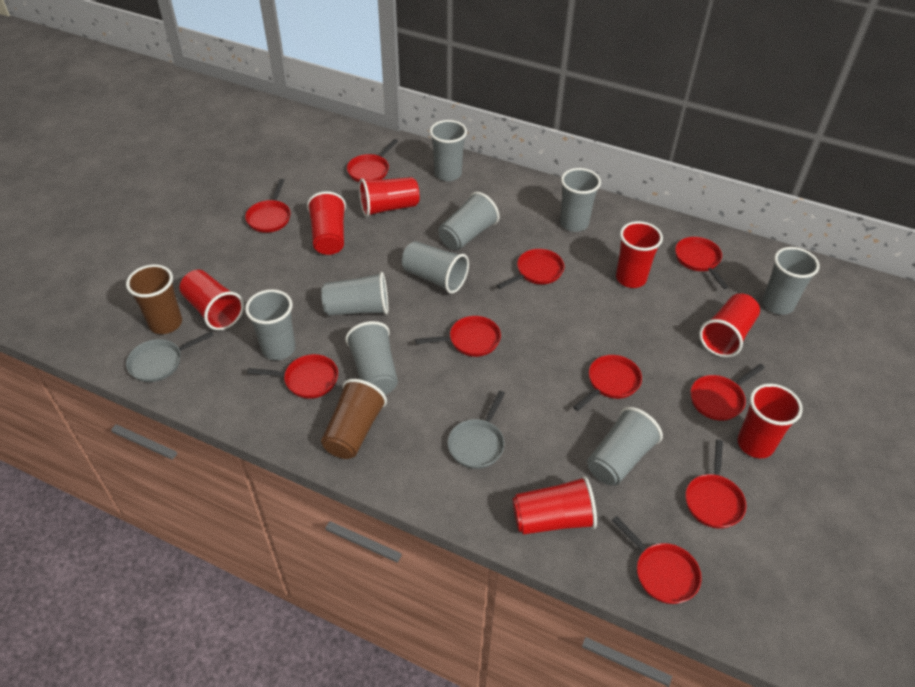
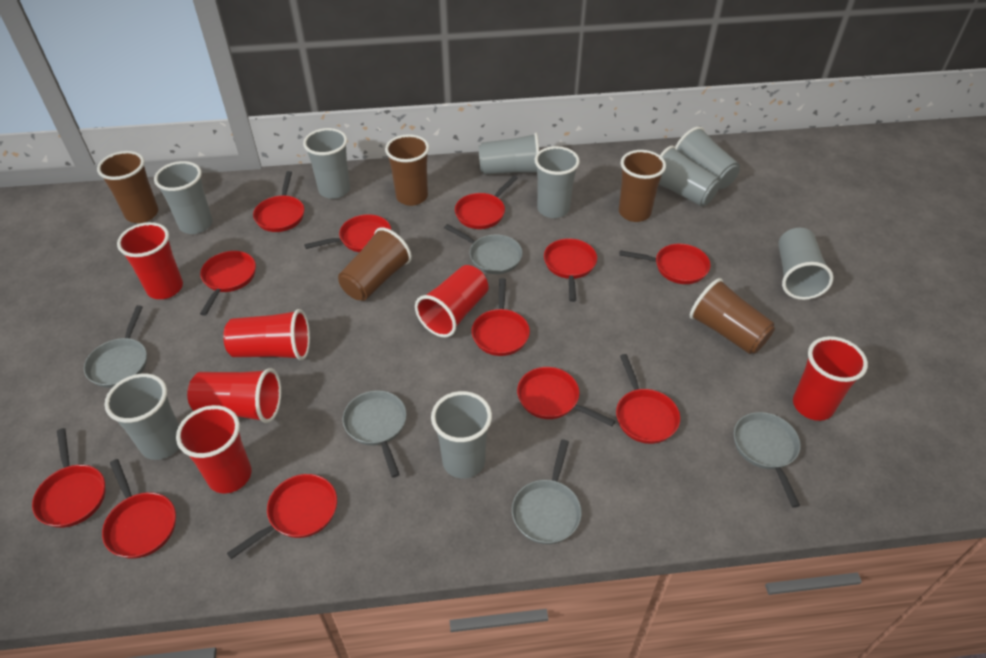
brown cup: 2 -> 5
grey pan: 2 -> 5
red cup: 7 -> 6
red pan: 10 -> 12

